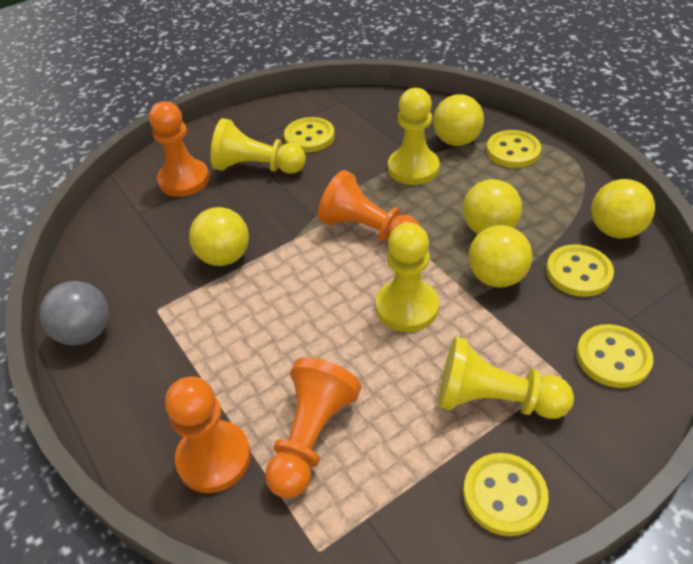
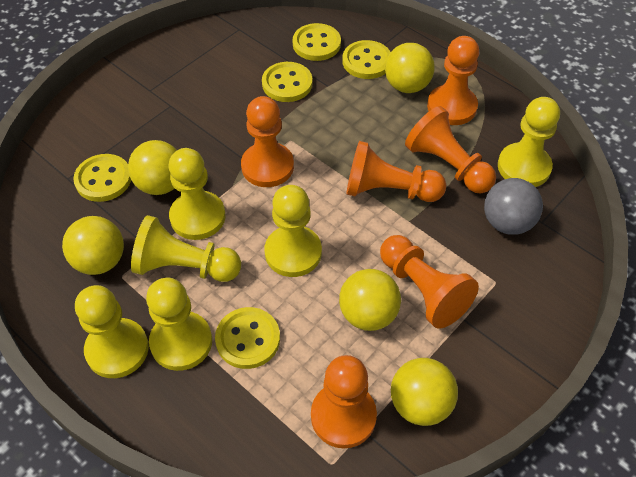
orange pawn: 4 -> 6
yellow pawn: 4 -> 6

